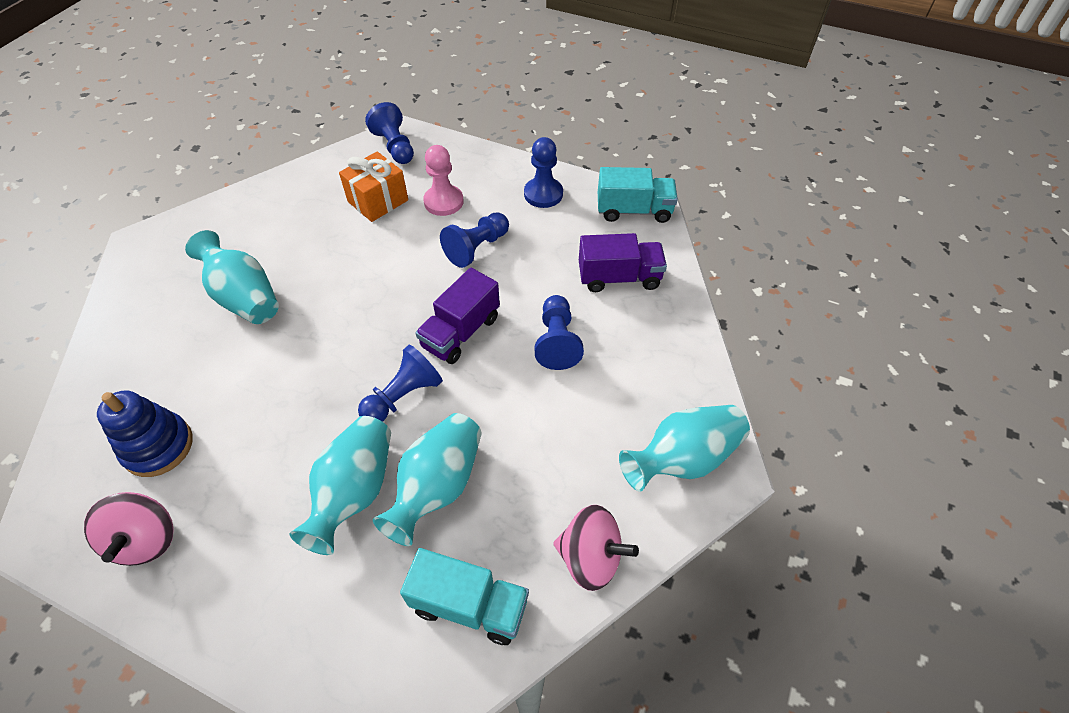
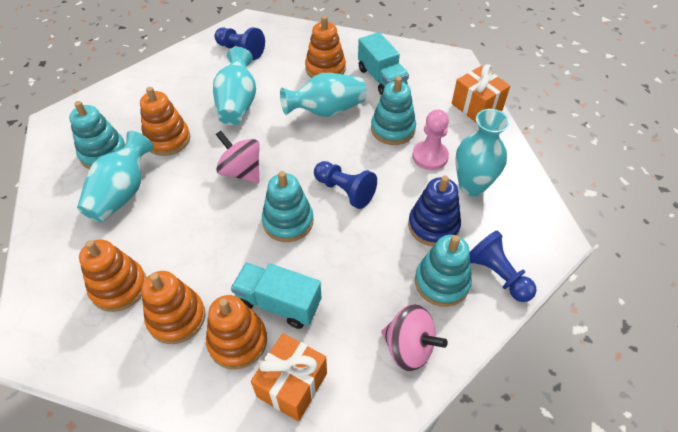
blue pawn: 5 -> 3
orange gift: 1 -> 2
orange stacking toy: 0 -> 5
purple truck: 2 -> 0
turquoise stacking toy: 0 -> 4

